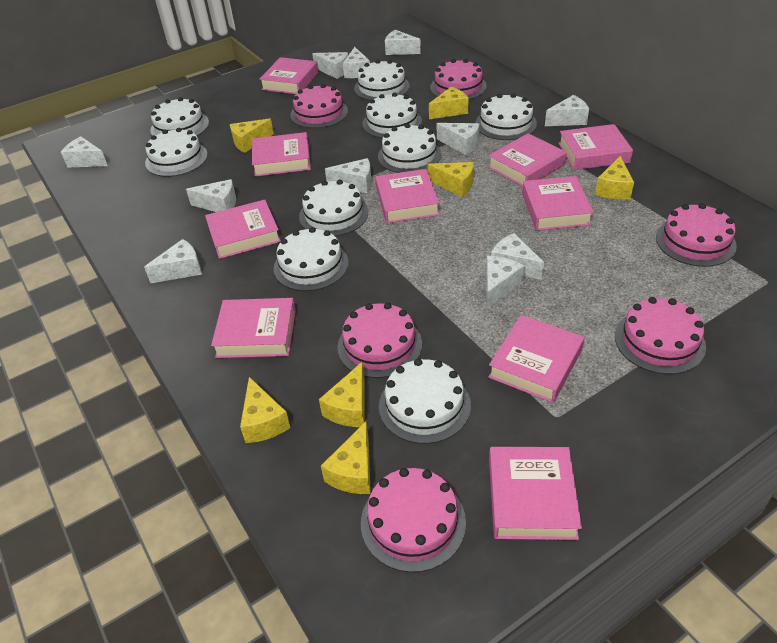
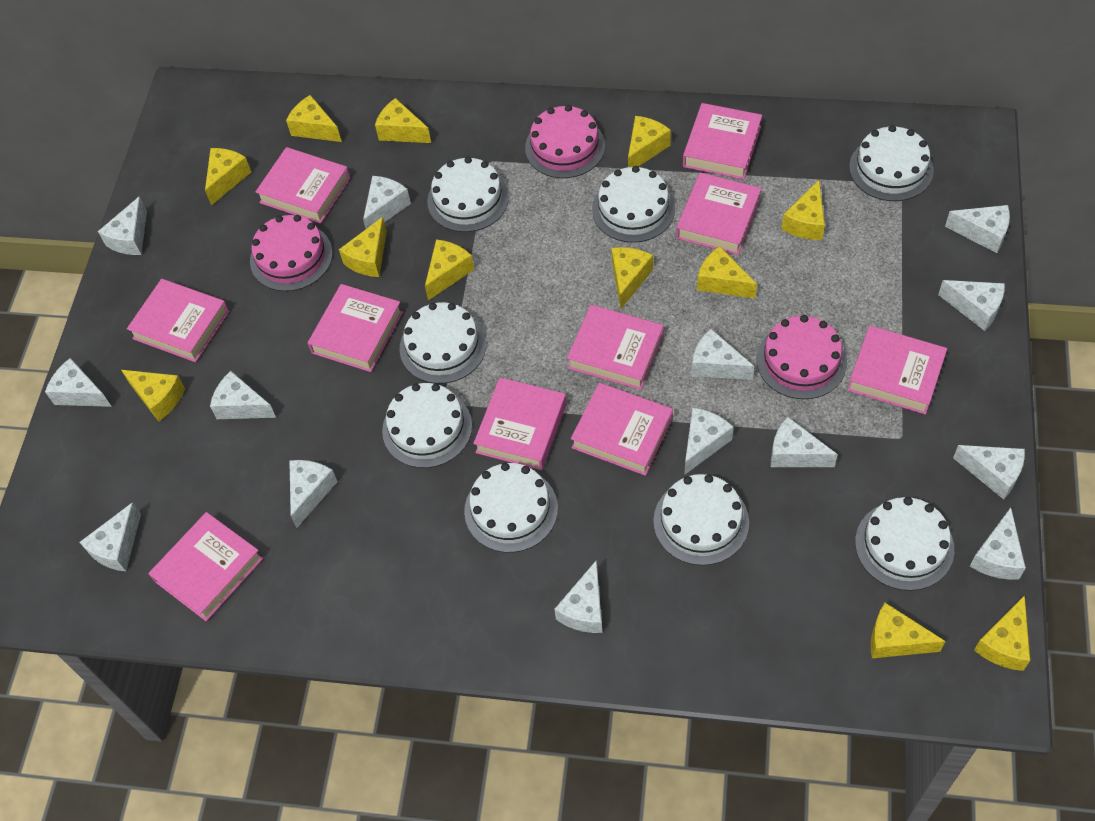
pink cake: 6 -> 3
white cake: 9 -> 8
white cheese: 11 -> 14
yellow cheese: 7 -> 12

